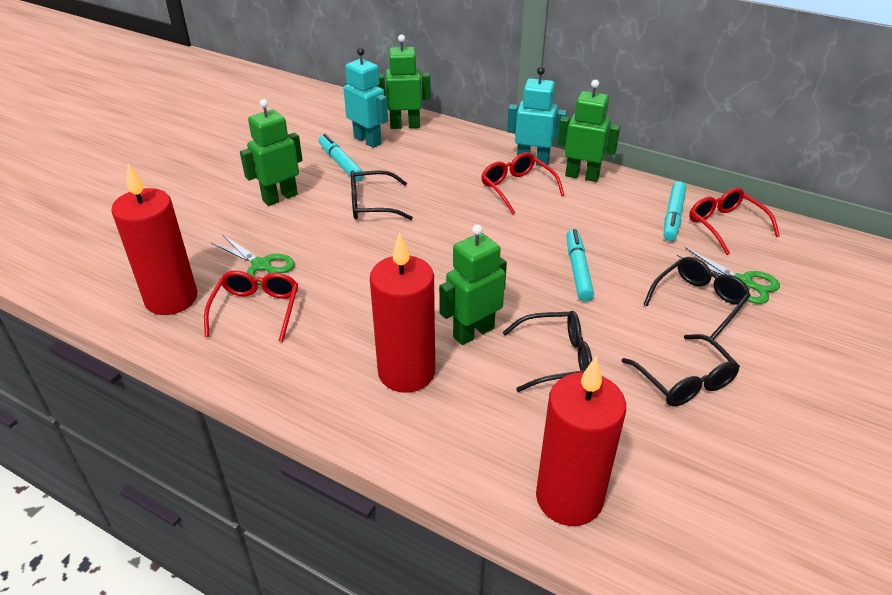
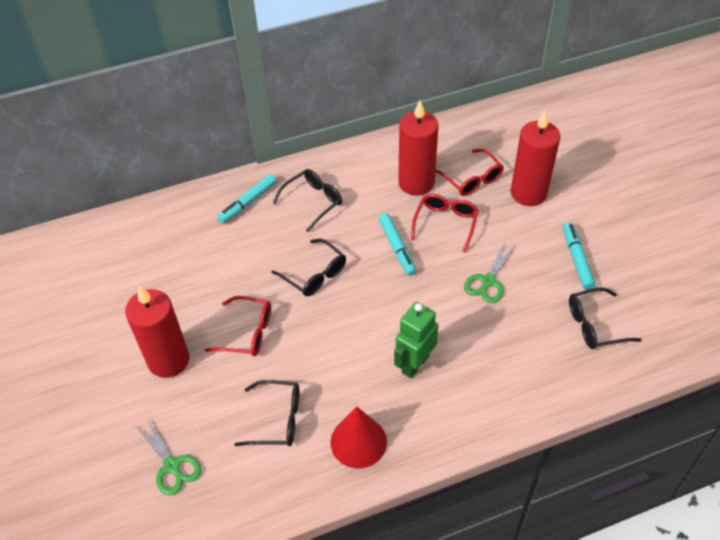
green robot: 4 -> 1
red cone: 0 -> 1
turquoise robot: 2 -> 0

